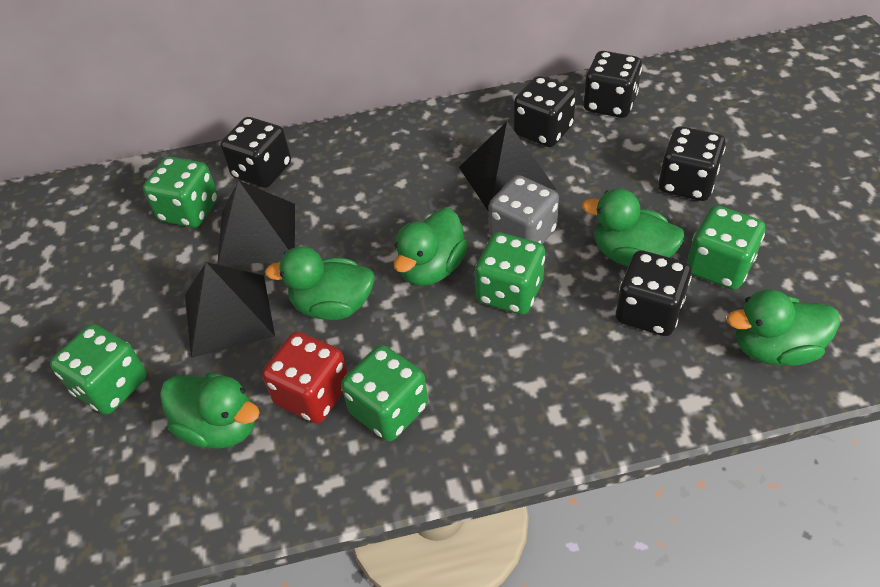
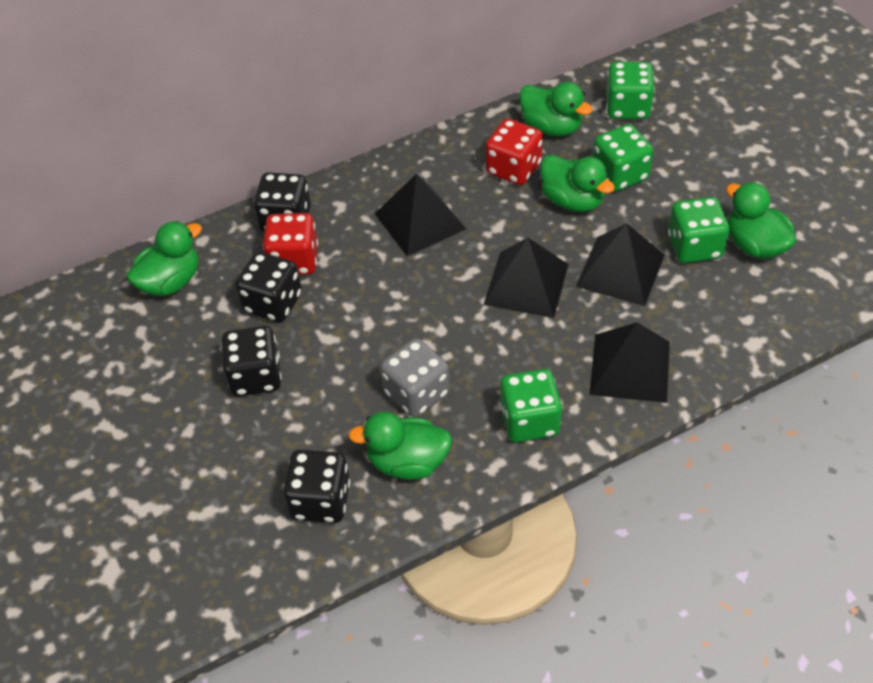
black dice: 5 -> 4
black pyramid: 3 -> 4
green dice: 5 -> 4
red dice: 1 -> 2

